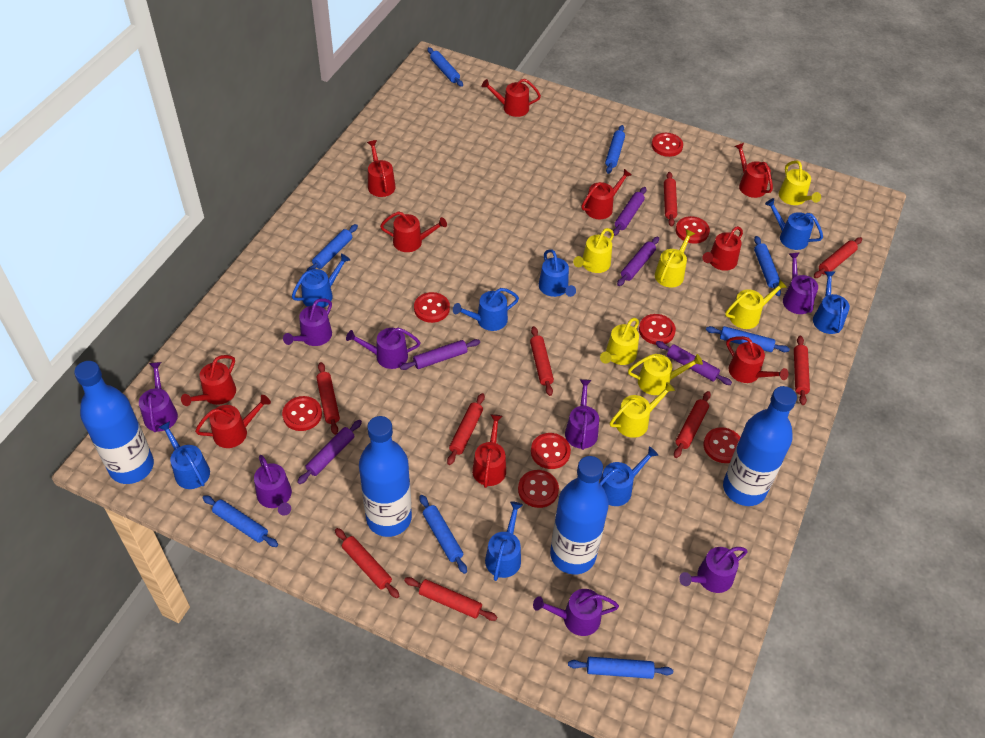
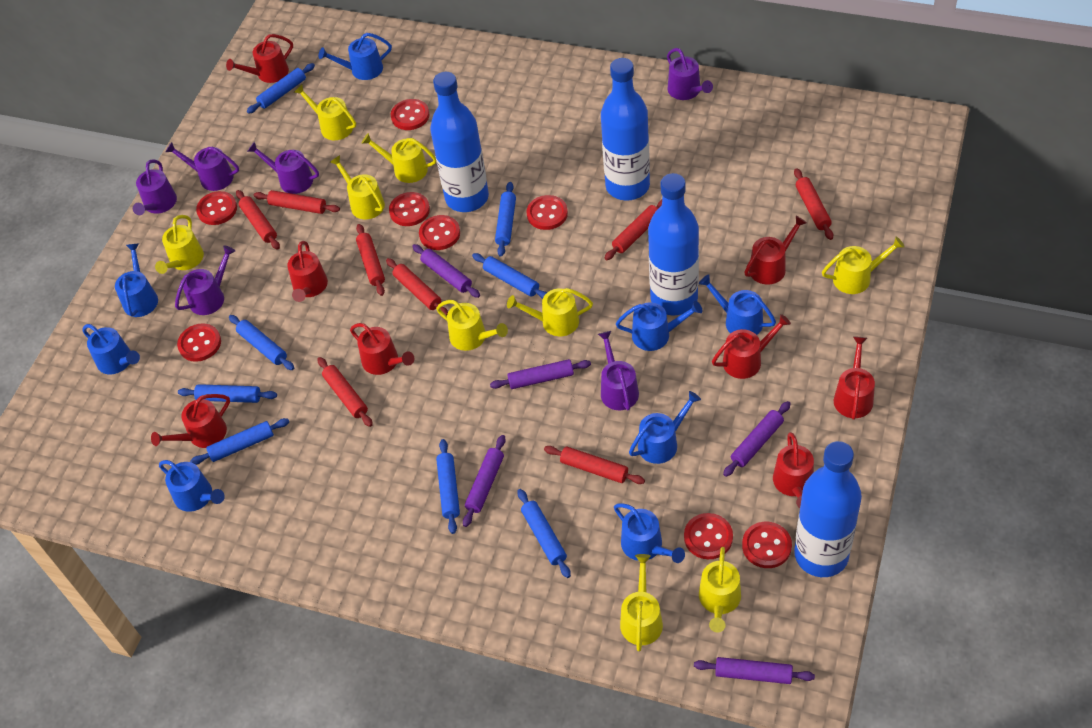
purple watering can: 8 -> 6
red rolling pin: 9 -> 8
red watering can: 10 -> 8
yellow watering can: 7 -> 9

